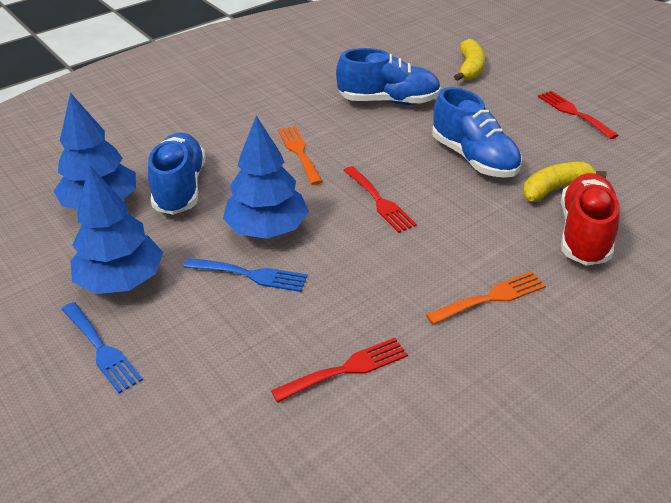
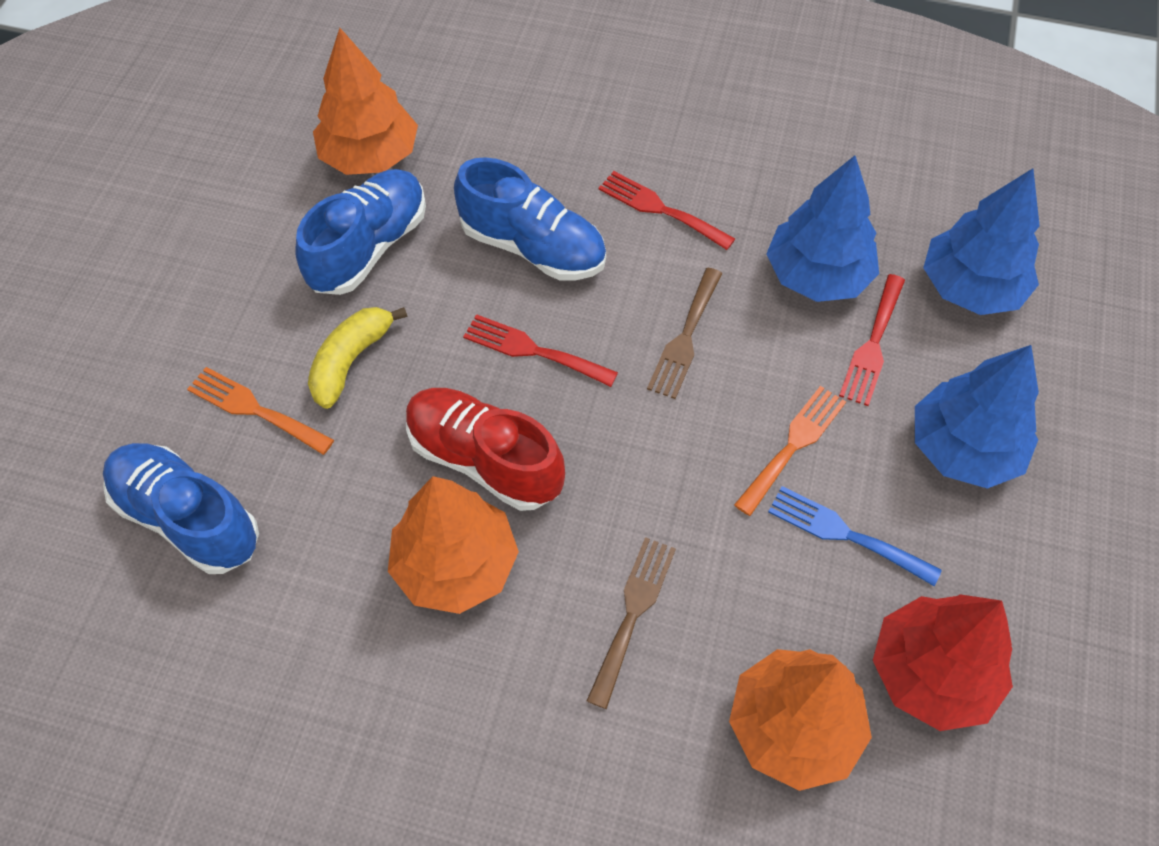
blue fork: 2 -> 1
brown fork: 0 -> 2
orange tree: 0 -> 3
red tree: 0 -> 1
yellow banana: 2 -> 1

